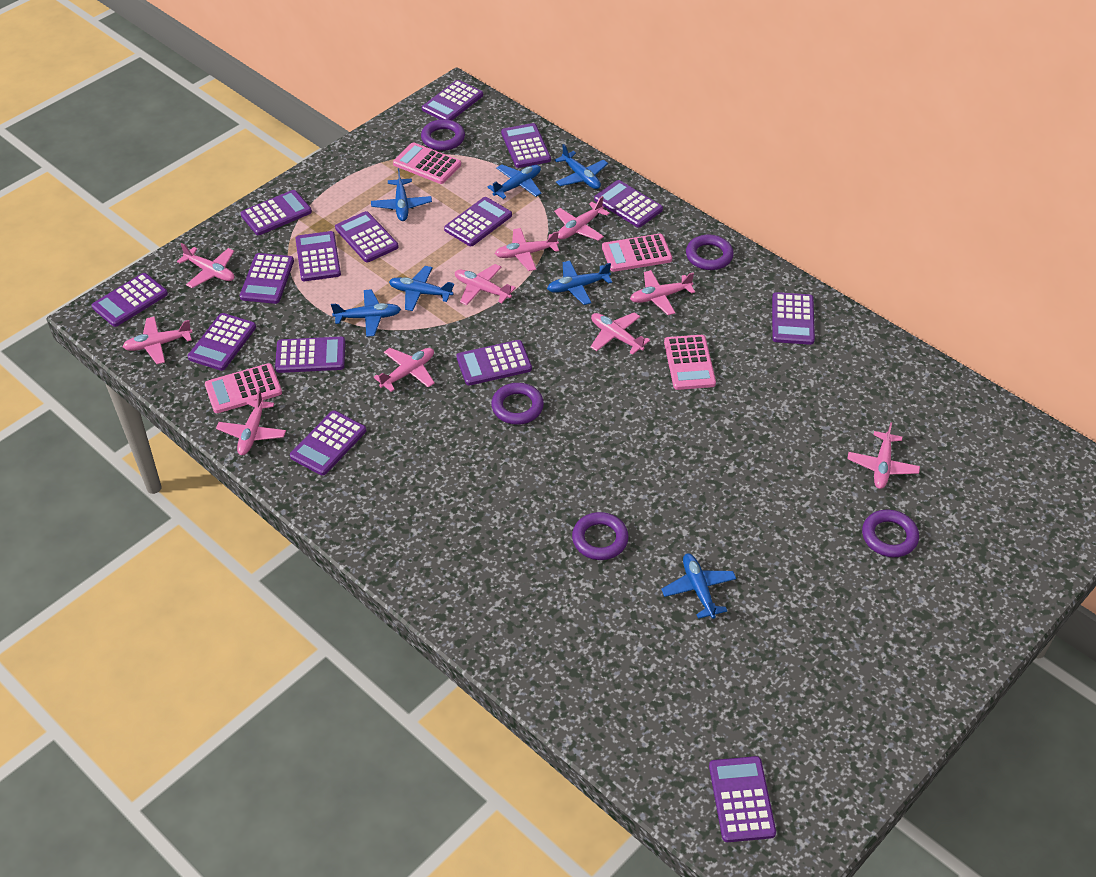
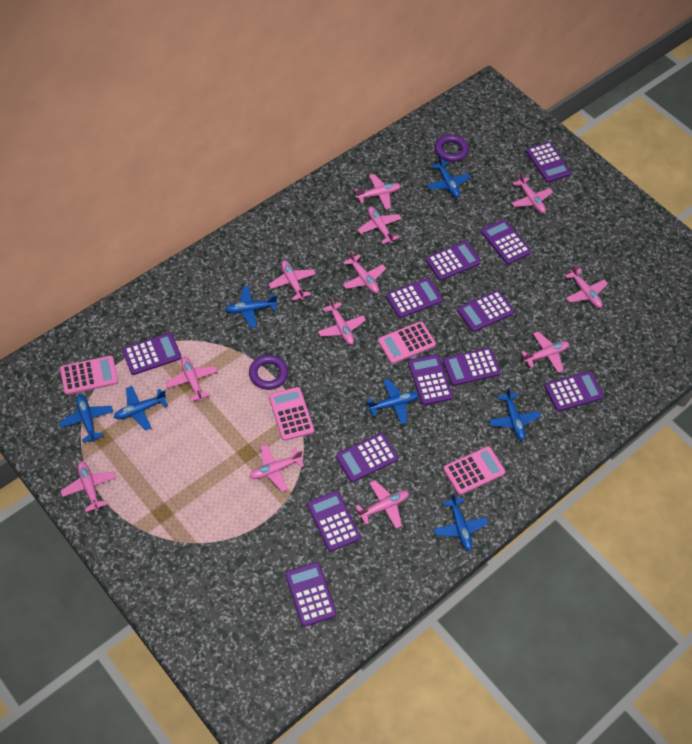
pink plane: 10 -> 12
purple calculator: 15 -> 12
purple ring: 5 -> 2

